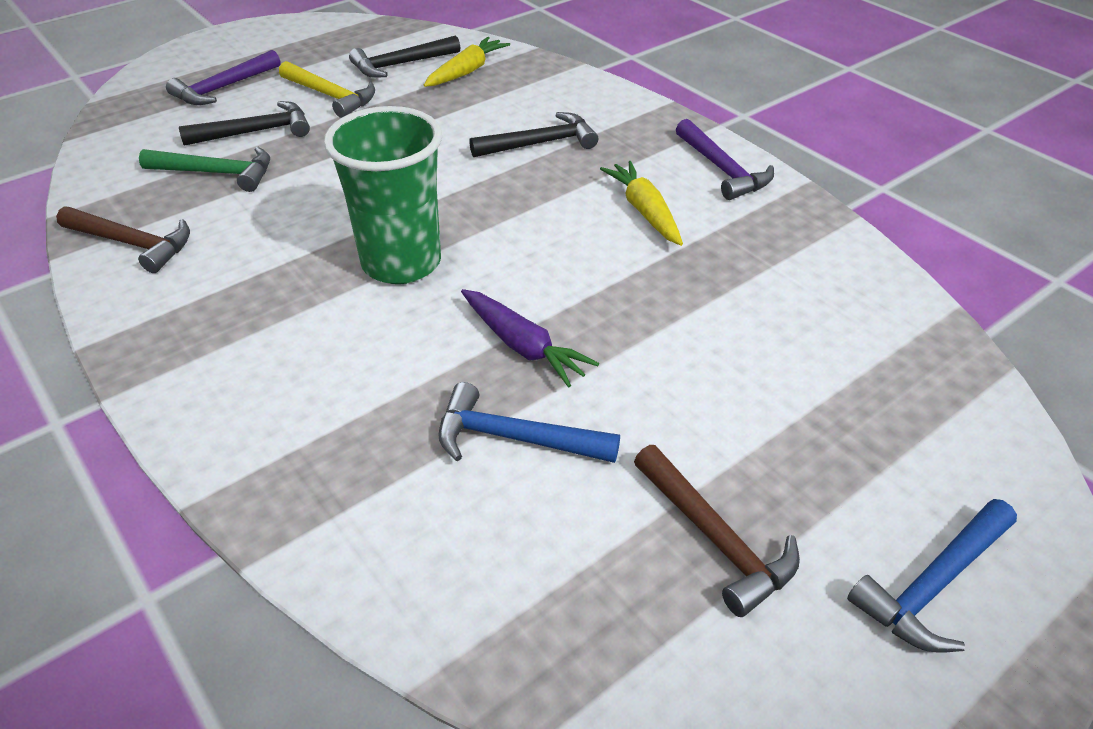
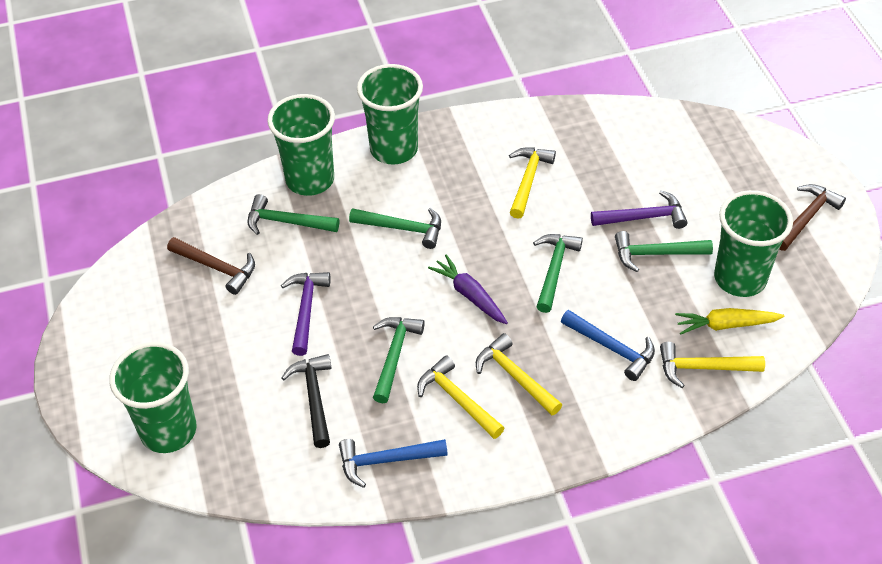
black hammer: 3 -> 1
green cup: 1 -> 4
green hammer: 1 -> 5
yellow carrot: 2 -> 1
yellow hammer: 1 -> 4

